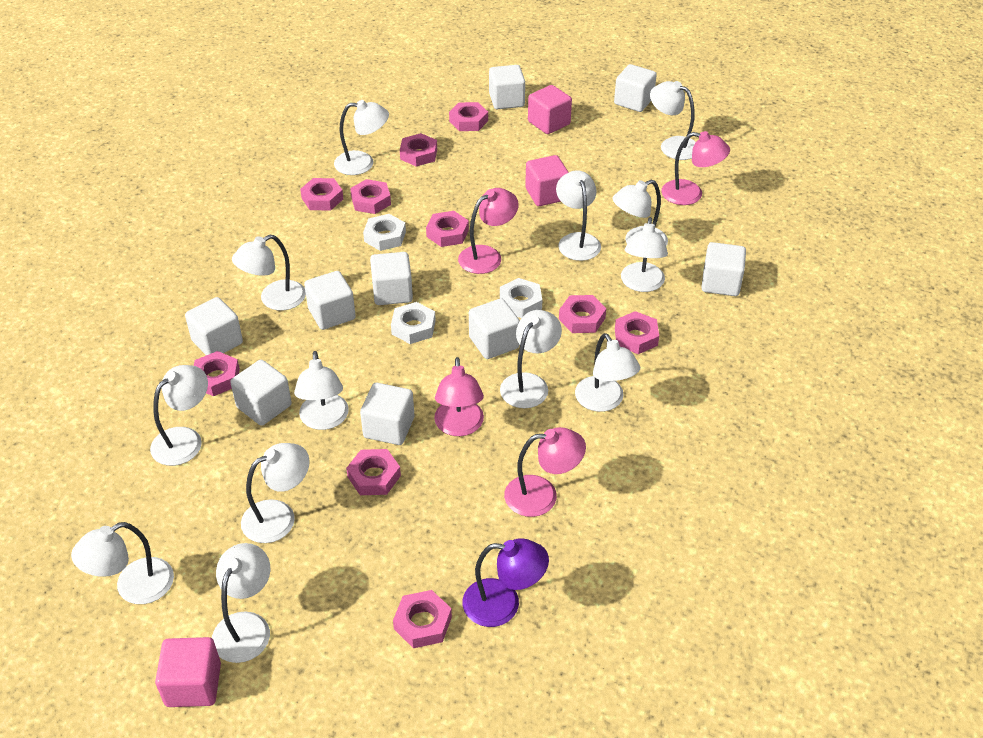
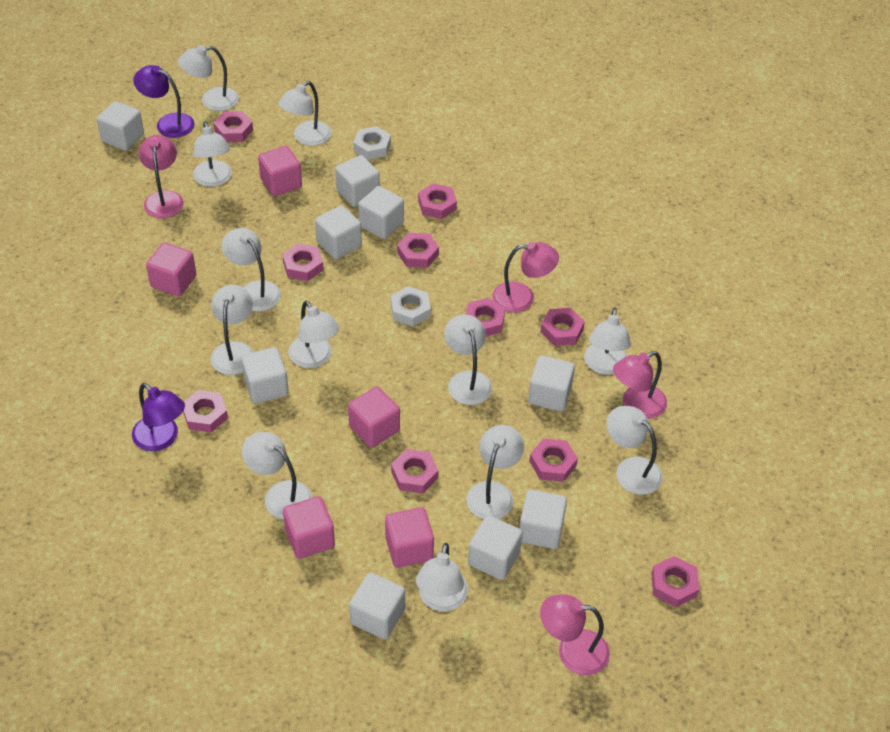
pink cube: 3 -> 5
purple lamp: 1 -> 2
white lamp: 13 -> 12
white nut: 3 -> 2

